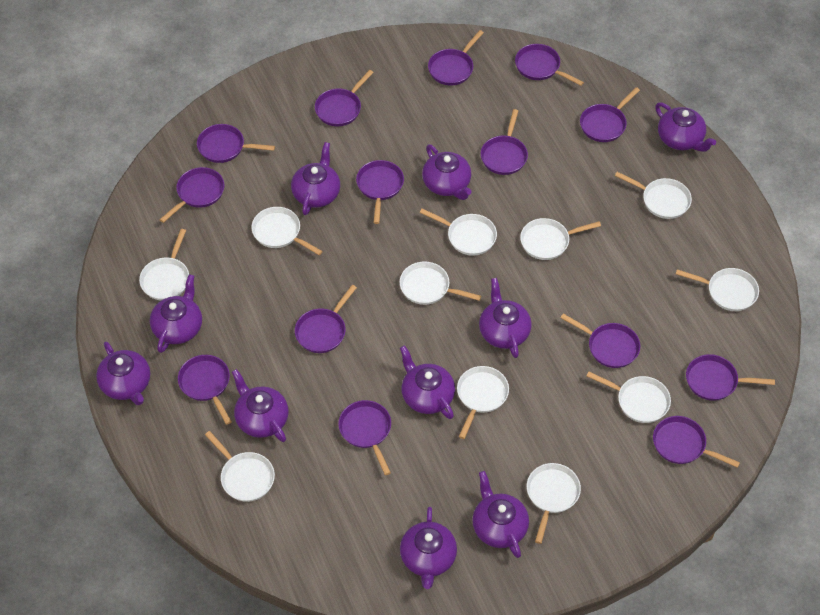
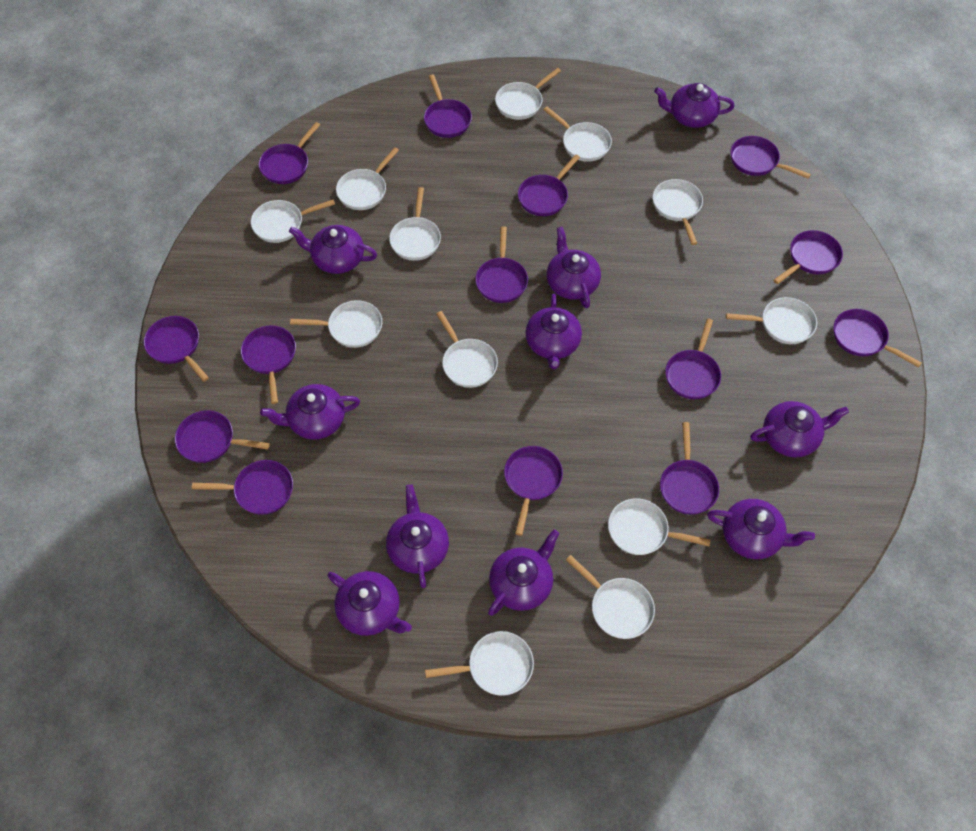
white pan: 11 -> 12

